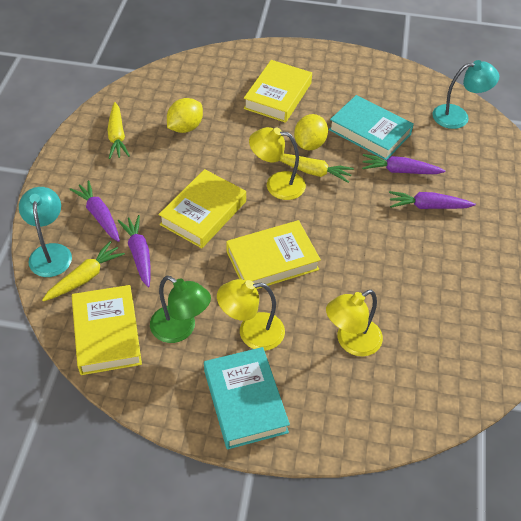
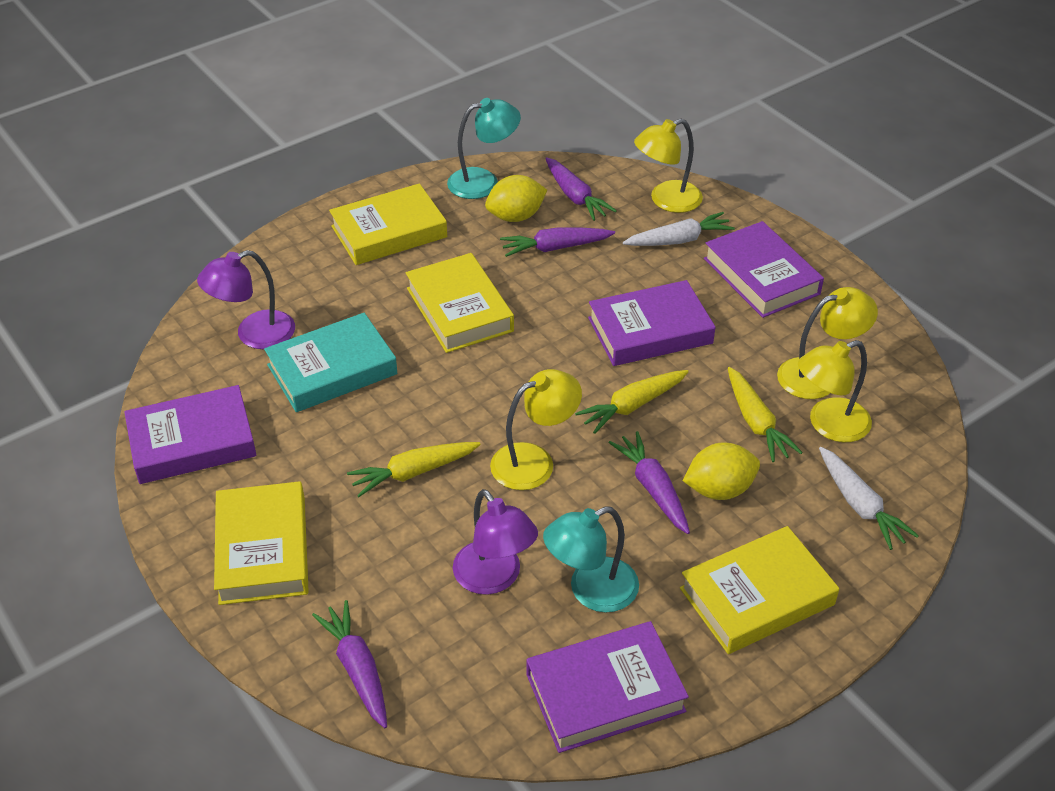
green lamp: 1 -> 0
purple book: 0 -> 4
purple lamp: 0 -> 2
turquoise book: 2 -> 1
white carrot: 0 -> 2
yellow lamp: 3 -> 4

